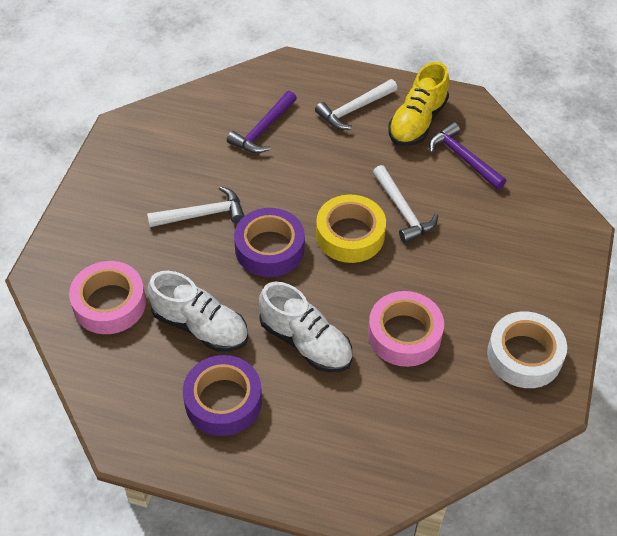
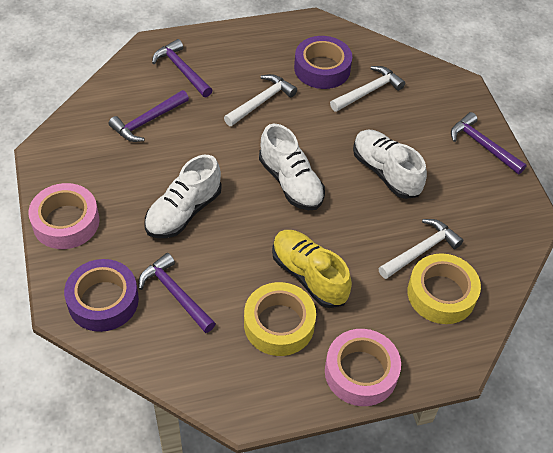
purple hammer: 2 -> 4
white shoe: 2 -> 3
white tape: 1 -> 0
yellow tape: 1 -> 2

